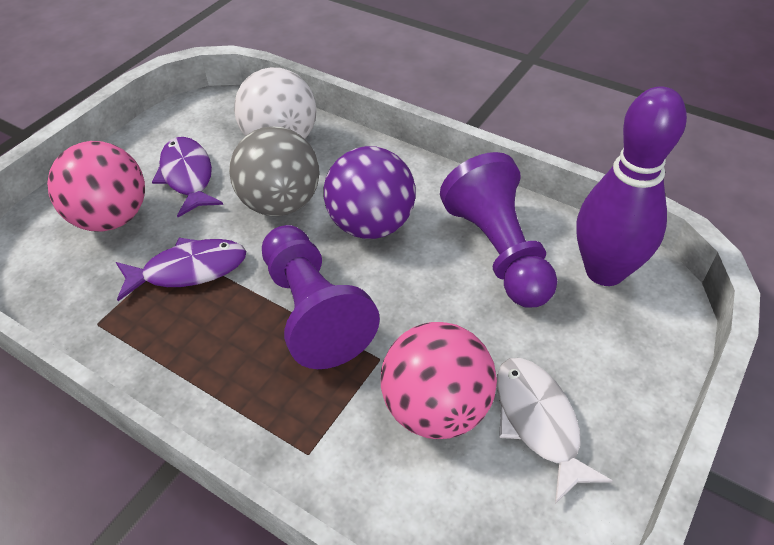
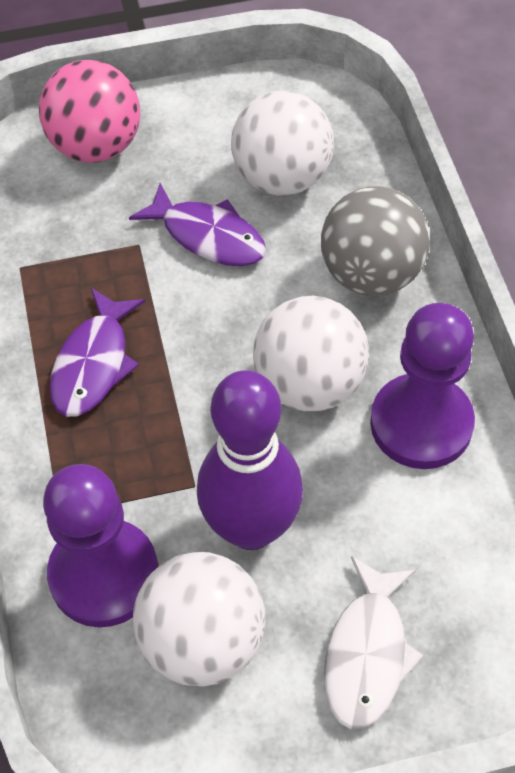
pink ball: 2 -> 1
purple ball: 1 -> 0
white ball: 1 -> 3

